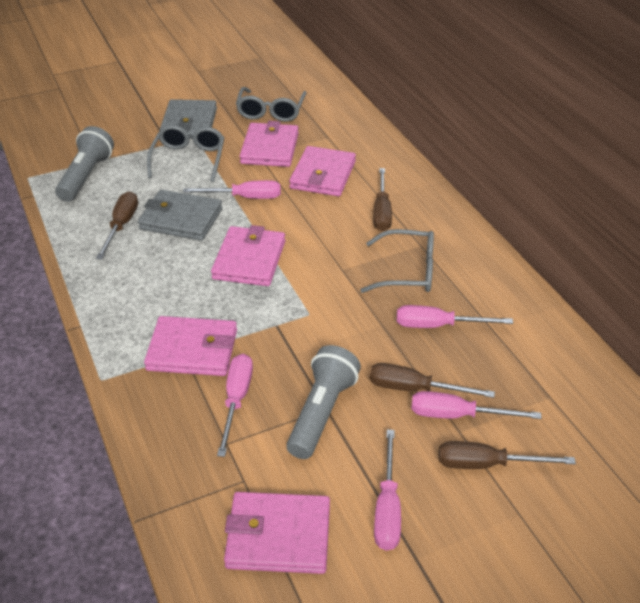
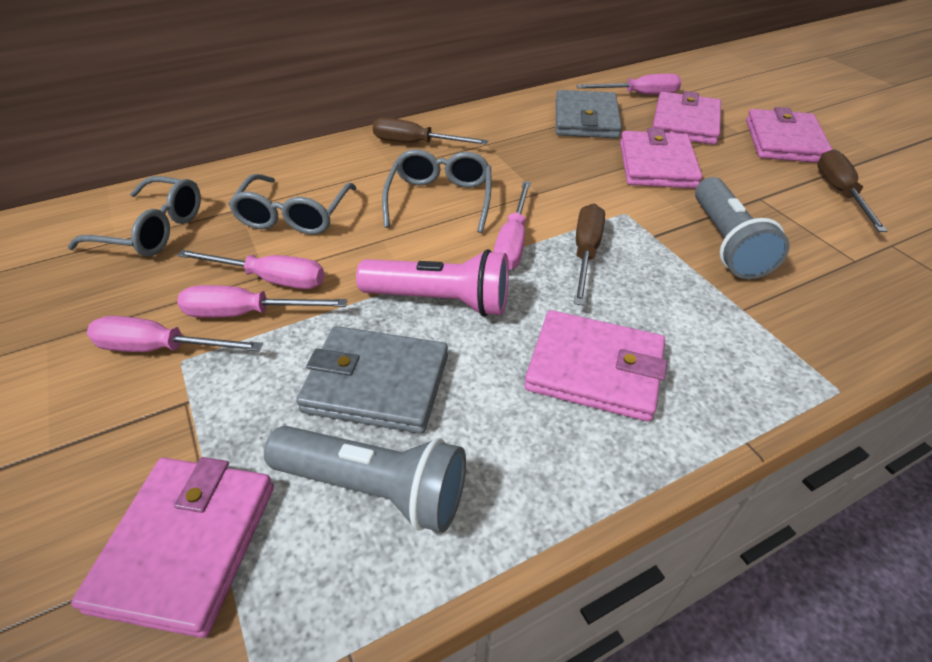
brown screwdriver: 4 -> 3
pink flashlight: 0 -> 1

